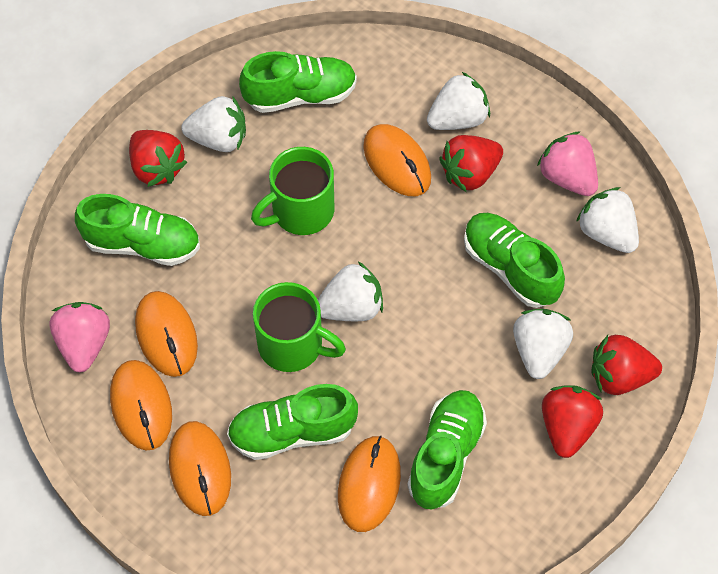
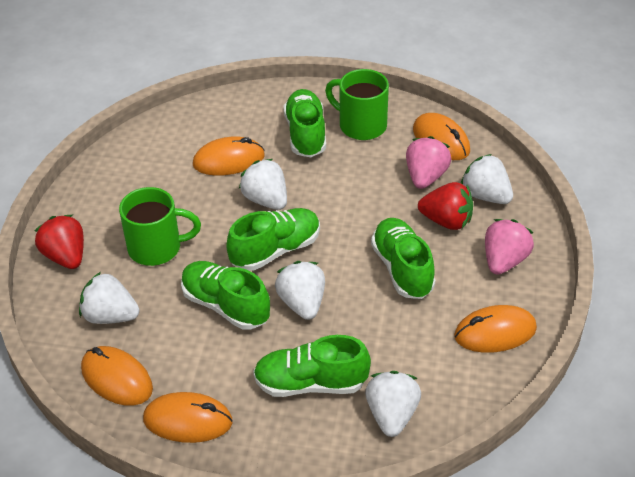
red strawberry: 4 -> 2

